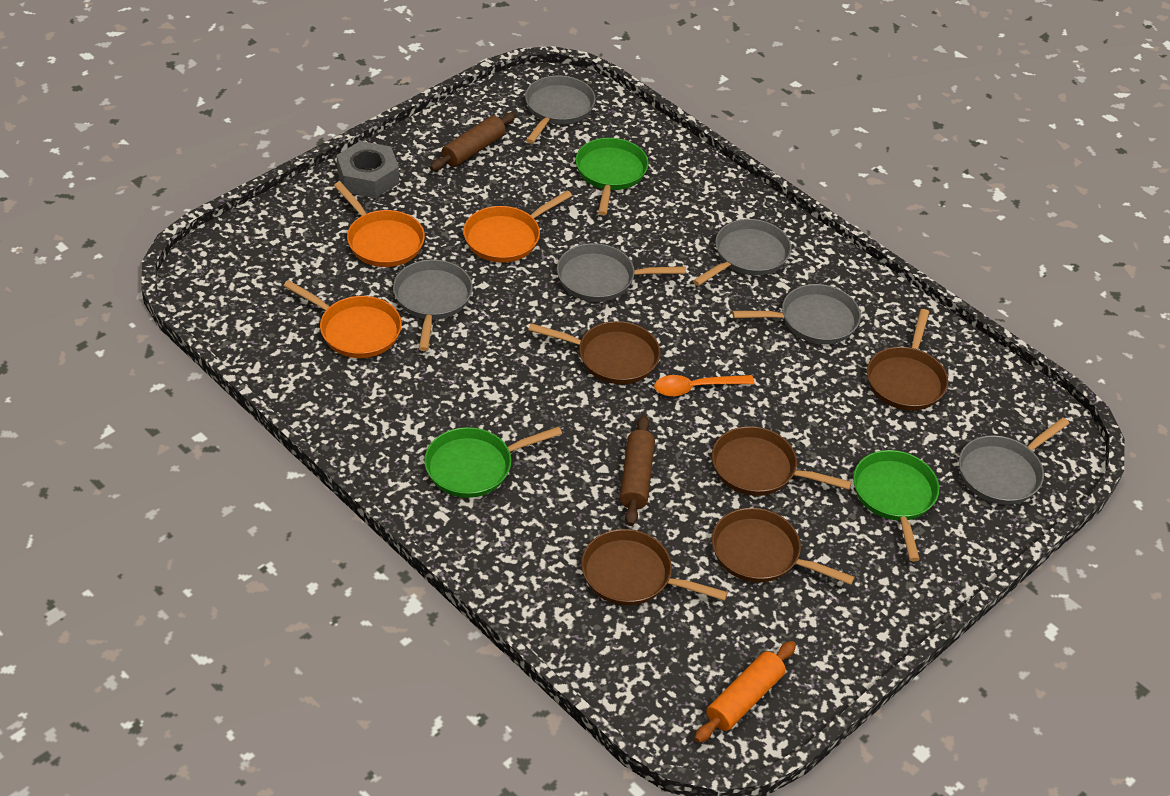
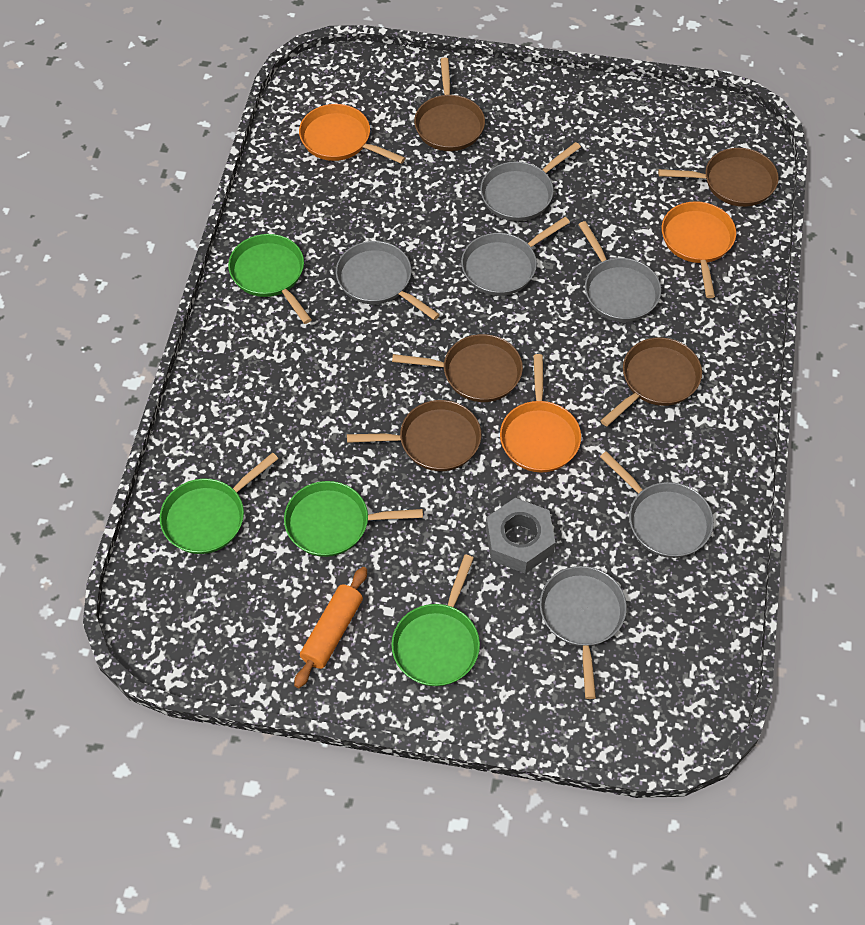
brown rolling pin: 2 -> 0
green pan: 3 -> 4
orange spoon: 1 -> 0

